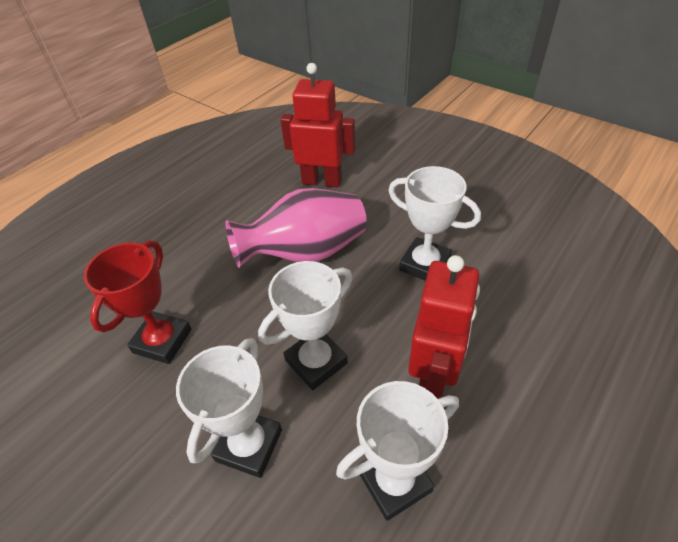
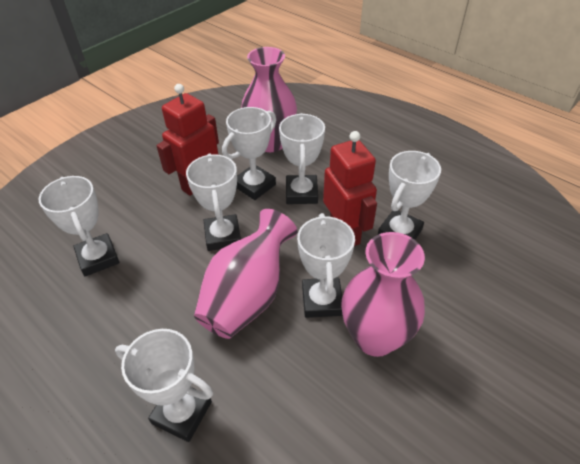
pink vase: 1 -> 3
red trophy: 1 -> 0
white trophy: 4 -> 7

